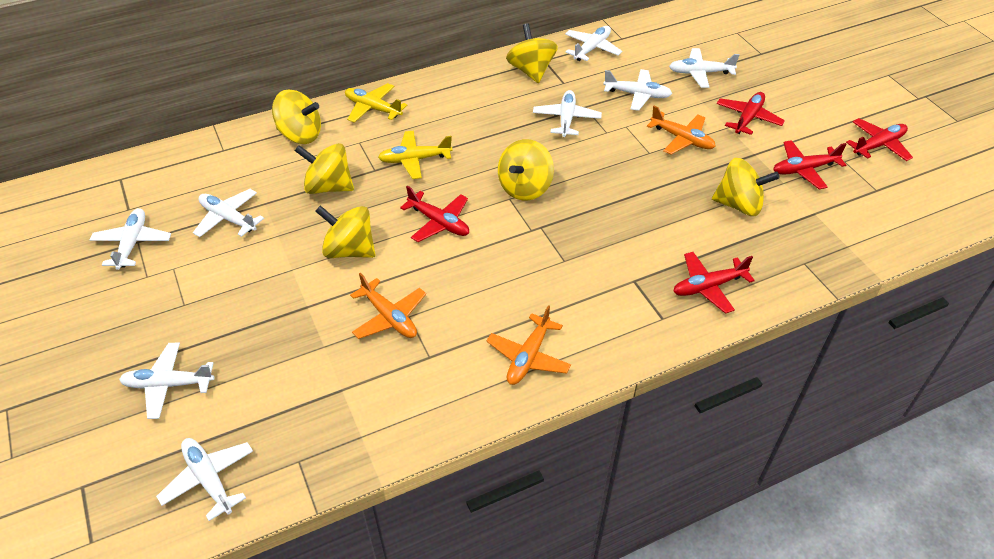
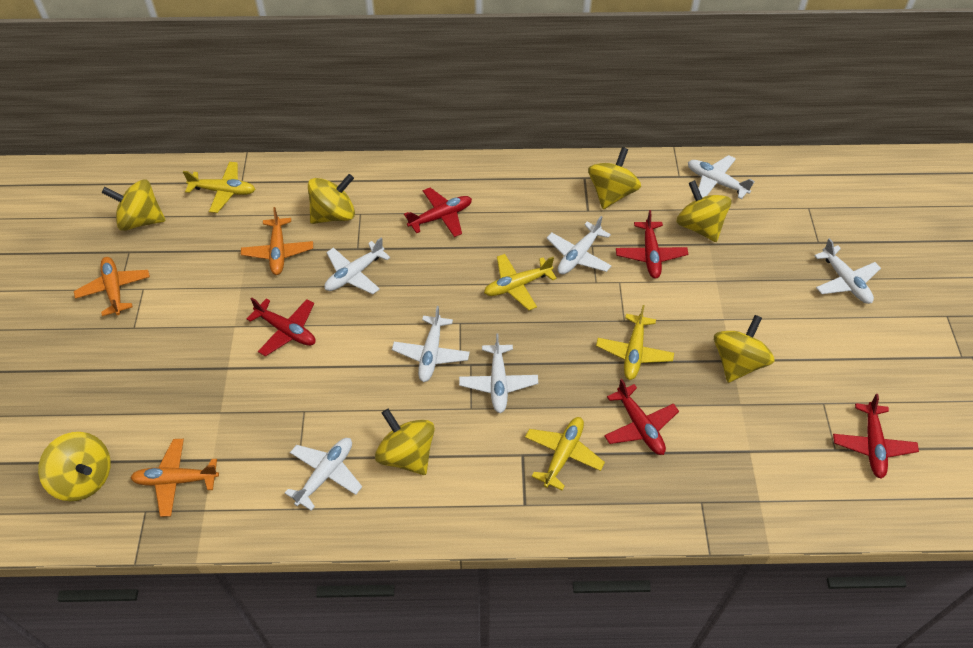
white plane: 8 -> 7
yellow plane: 2 -> 4
yellow spinning top: 6 -> 7

